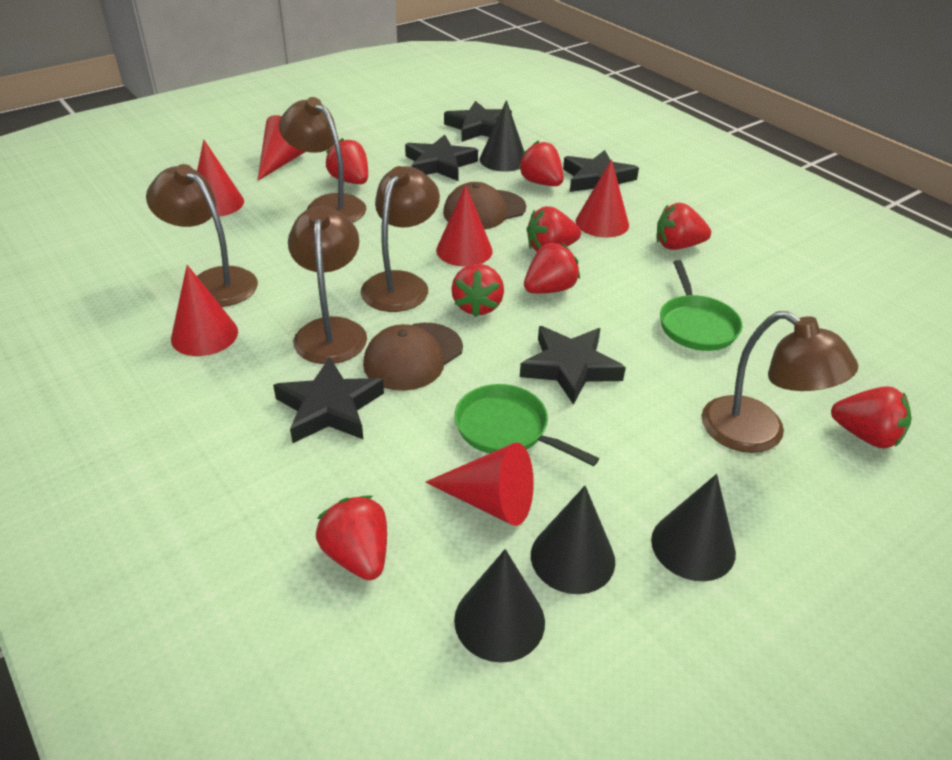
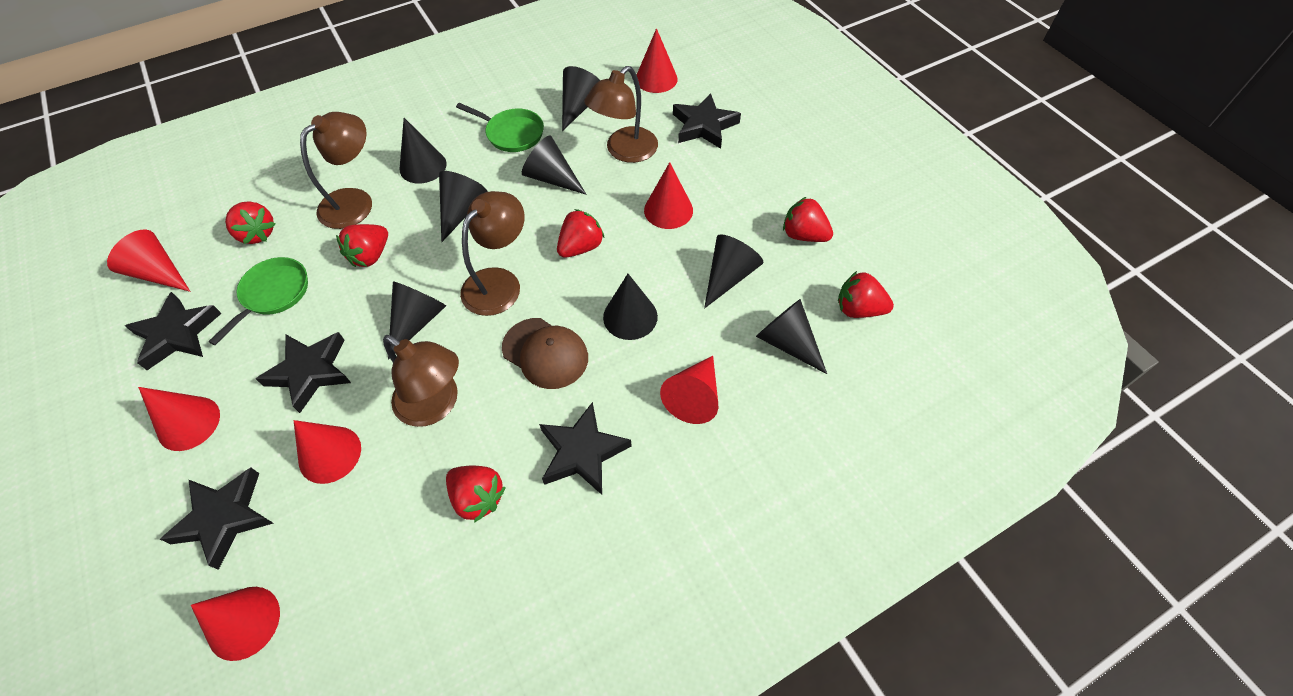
black cone: 4 -> 8
brown cap: 2 -> 1
brown lamp: 5 -> 4
red cone: 6 -> 7
red strawberry: 8 -> 6

